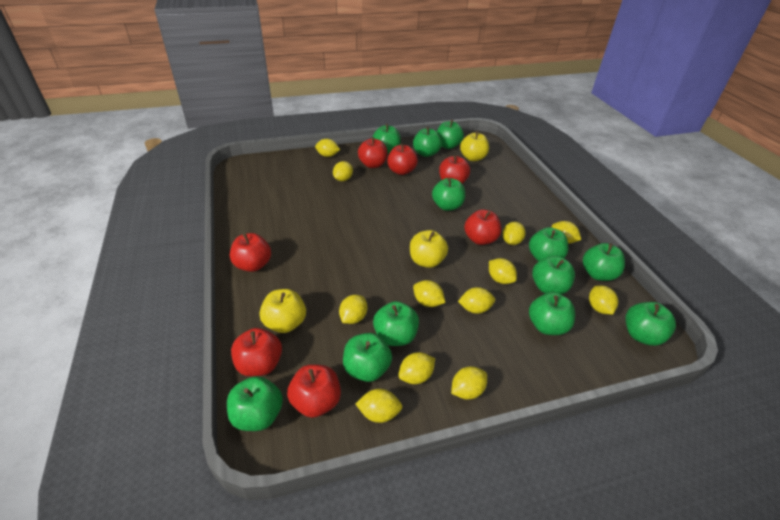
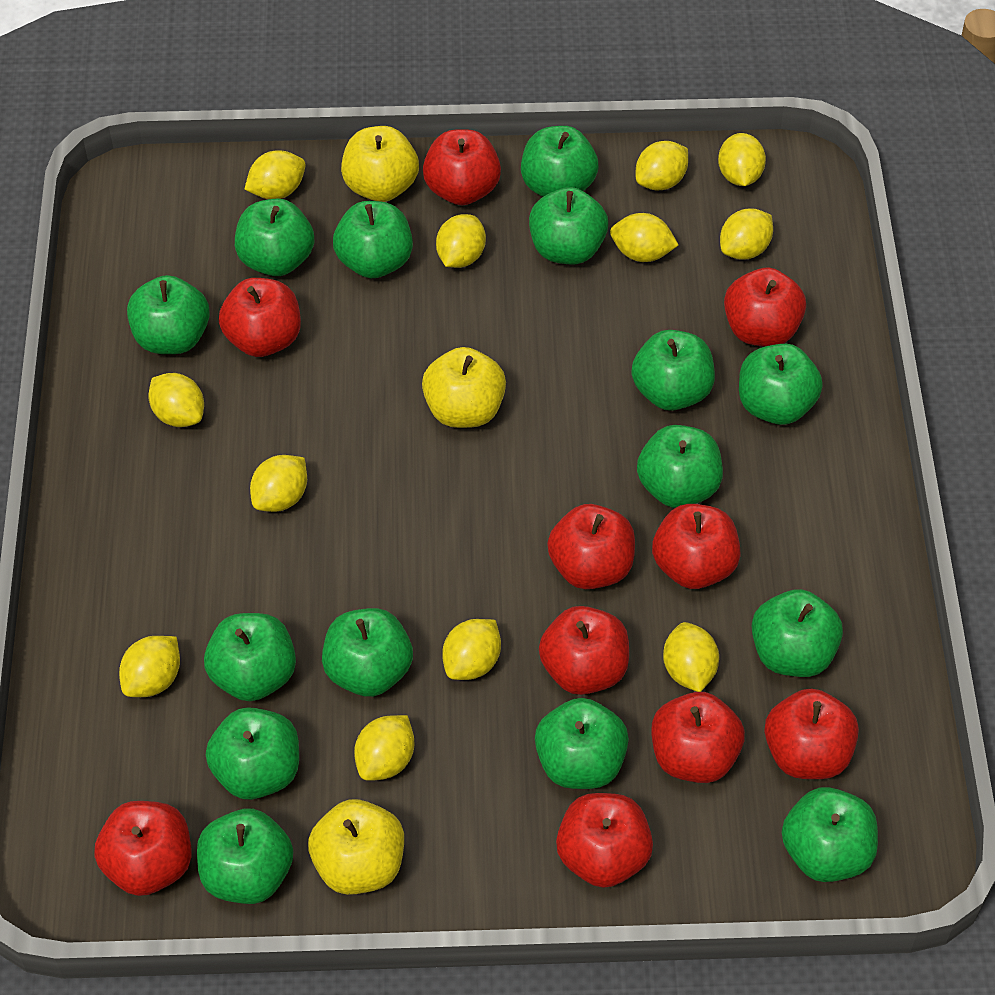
green apple: 12 -> 15
red apple: 7 -> 10

